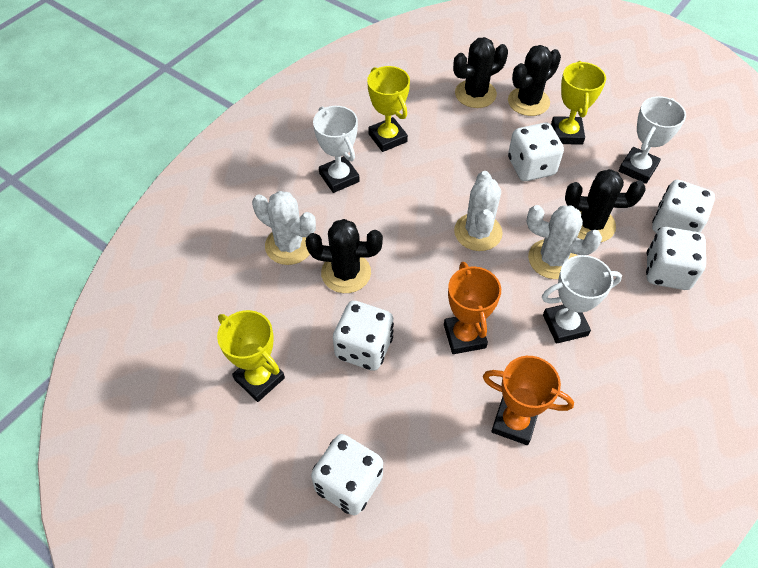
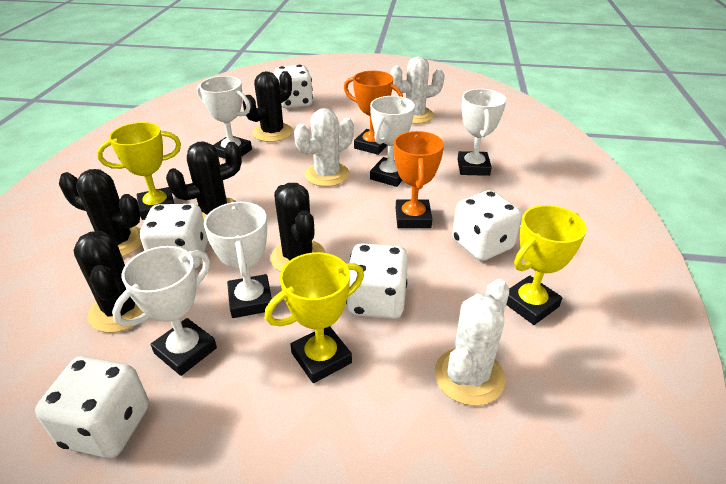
black cactus: 4 -> 5
white trophy: 3 -> 5

